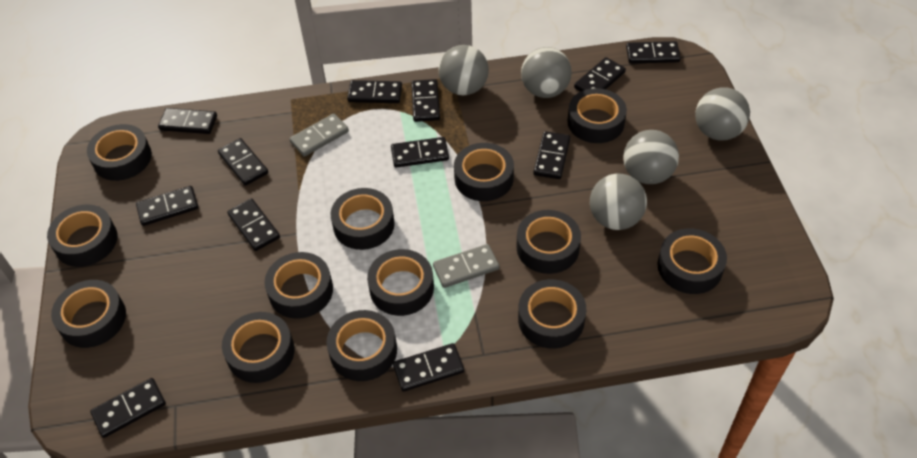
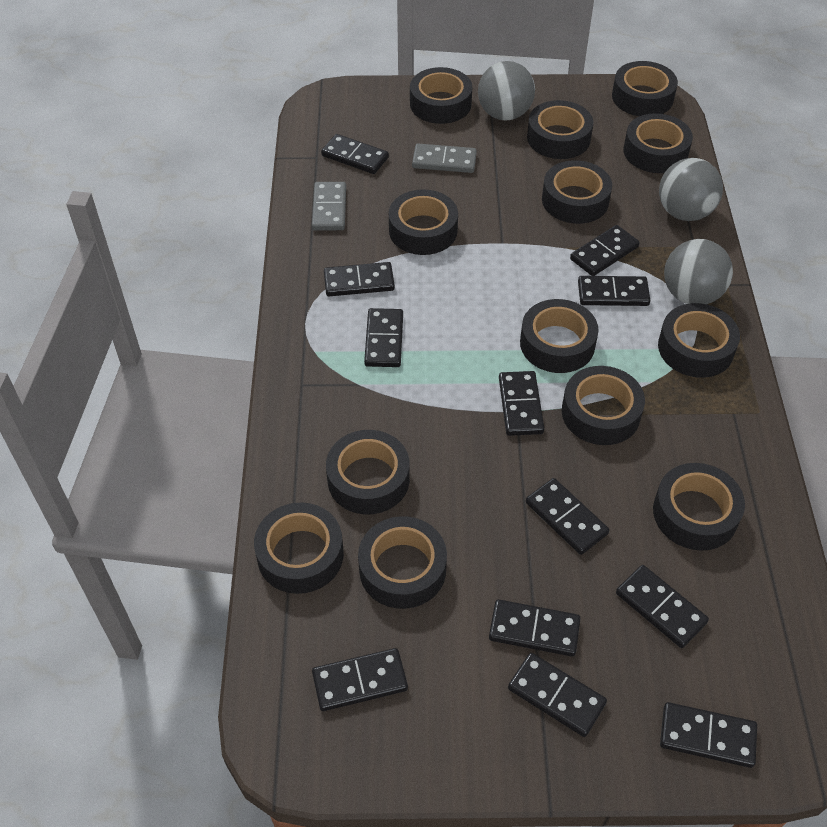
grey ball: 5 -> 3

